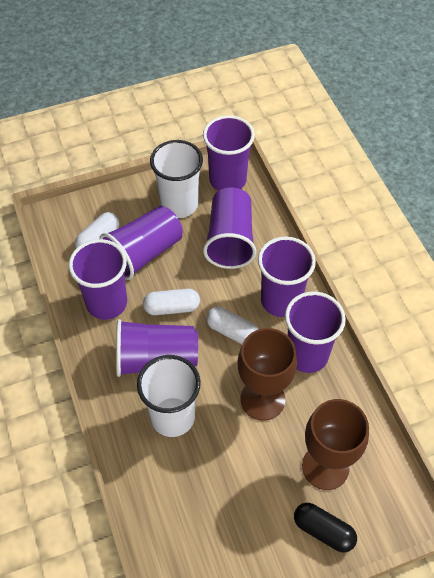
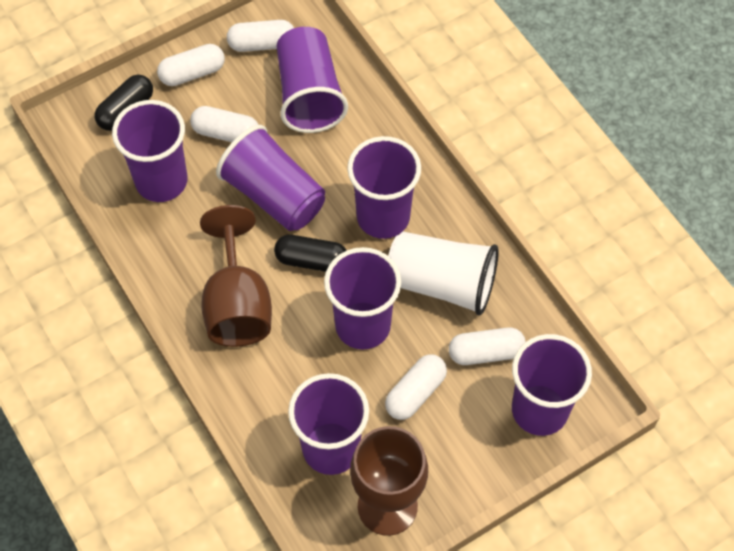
black capsule: 1 -> 2
white capsule: 3 -> 5
white cup: 2 -> 1

